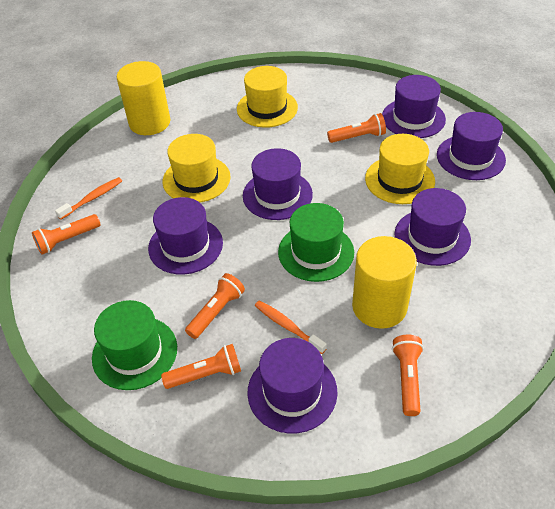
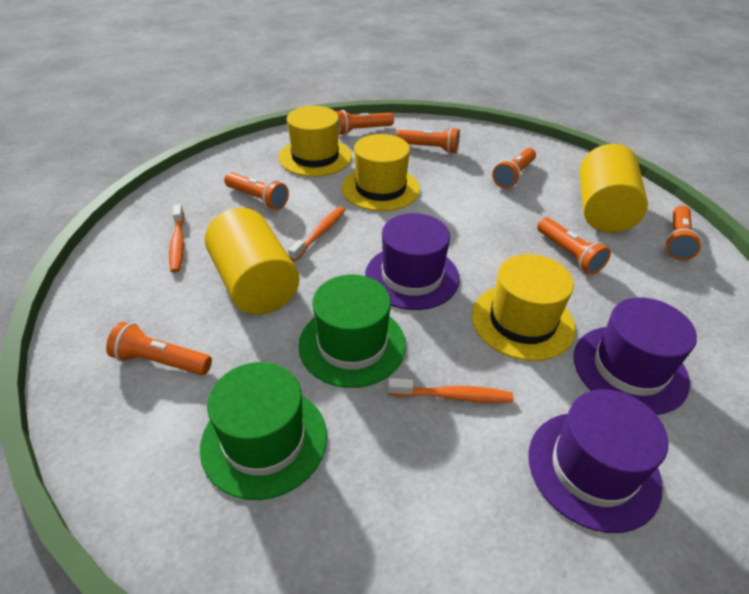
orange flashlight: 5 -> 7
orange toothbrush: 2 -> 3
purple hat: 6 -> 3

